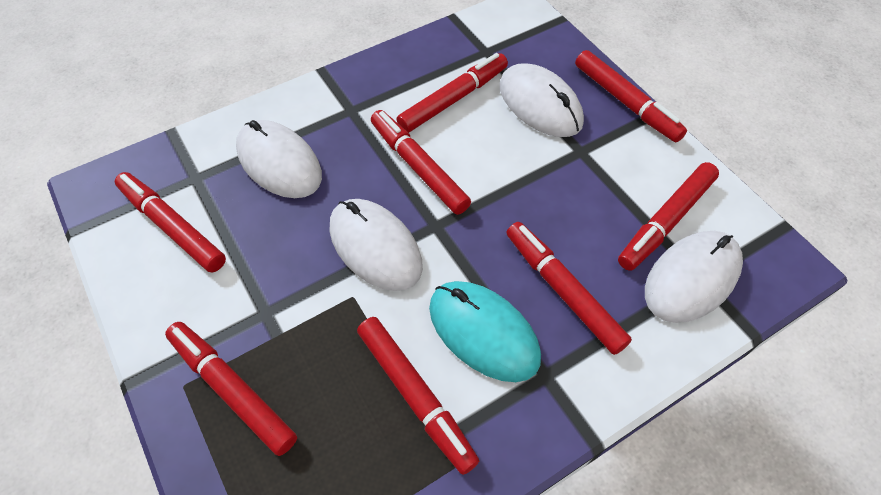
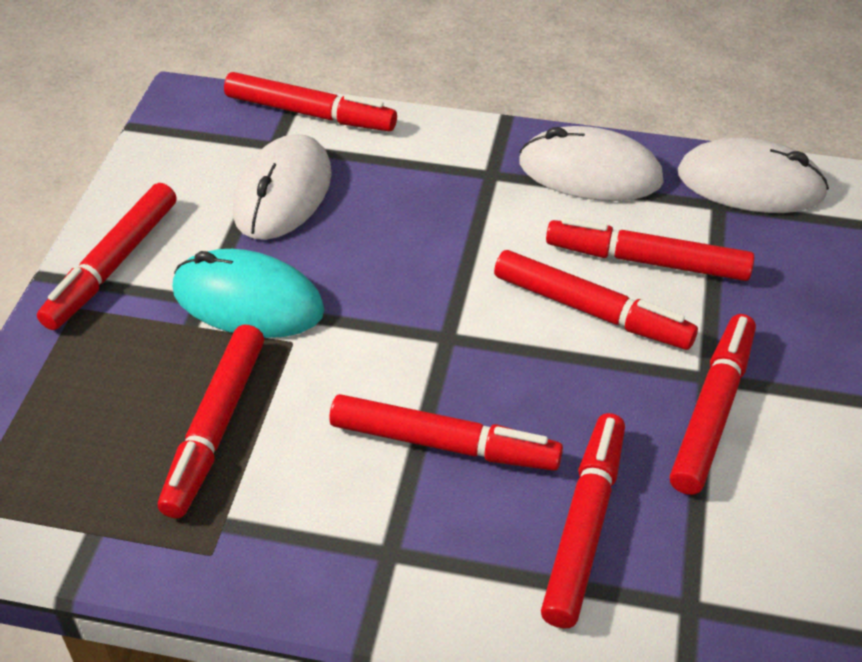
white mouse: 4 -> 3

